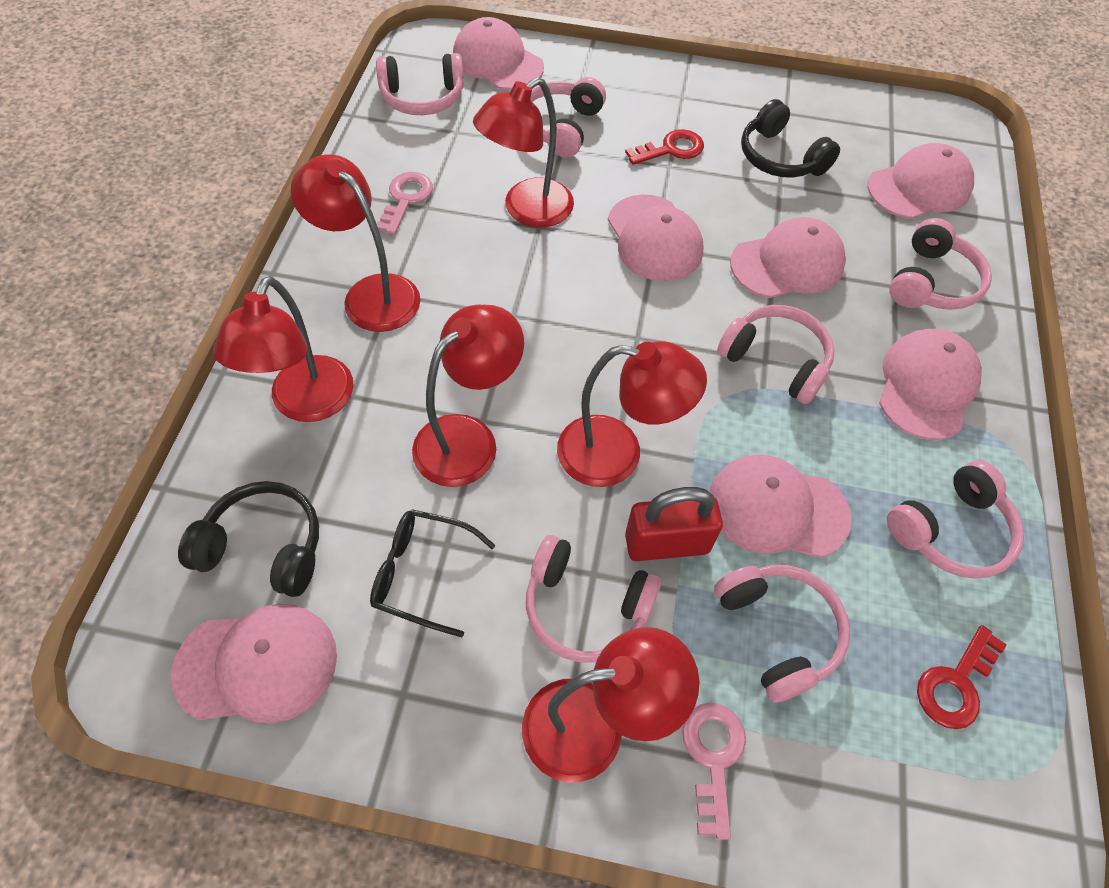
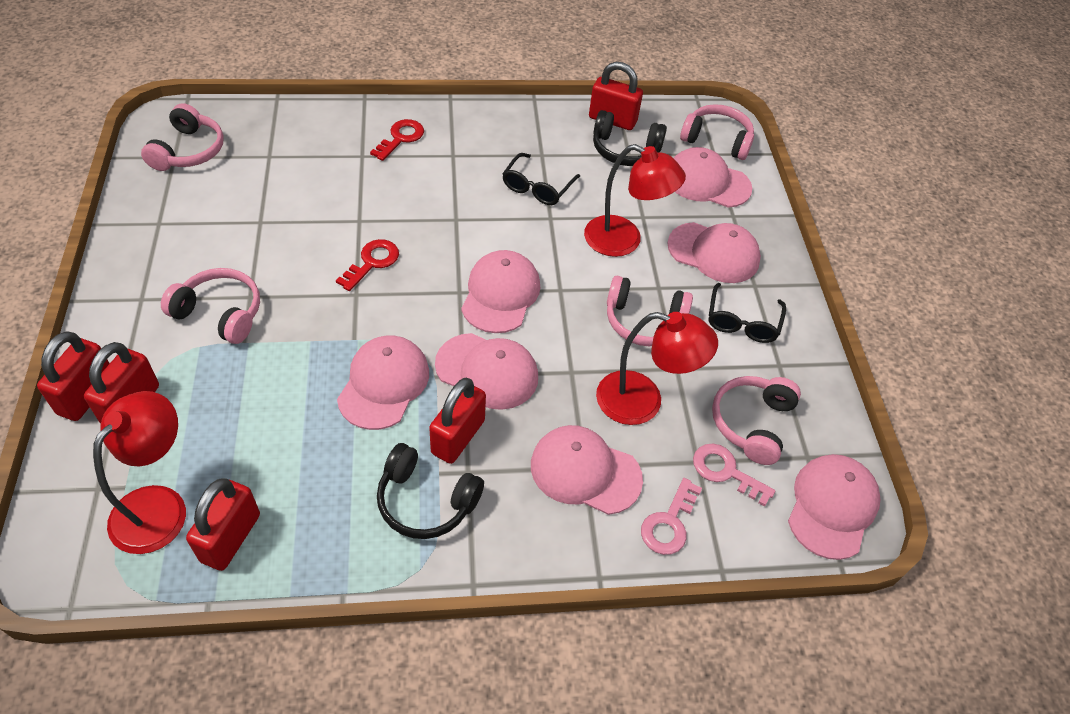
black glasses: 1 -> 2
pink headphones: 7 -> 5
red lamp: 6 -> 3
red padlock: 1 -> 5

